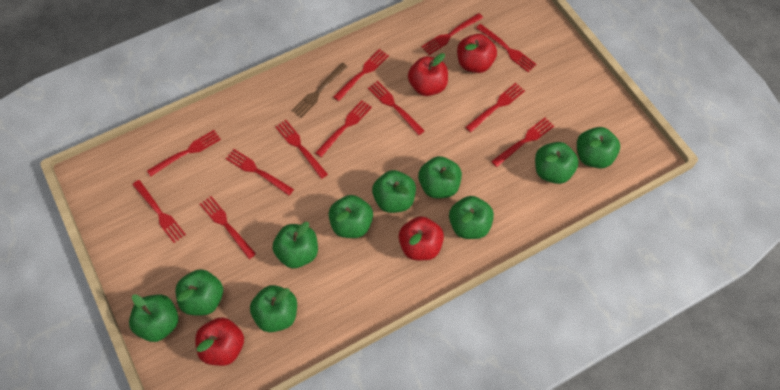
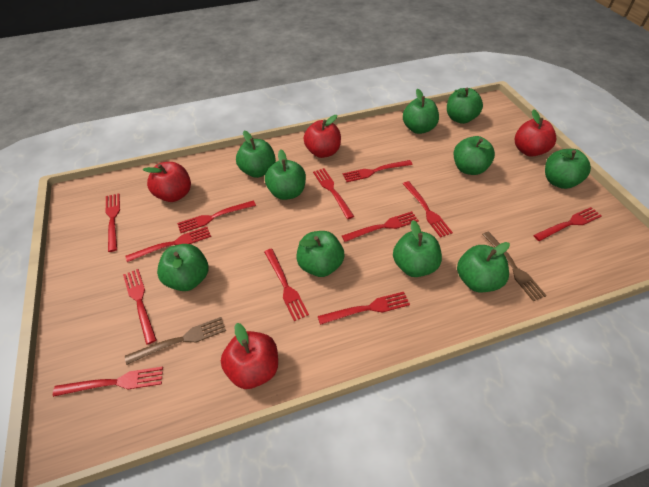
brown fork: 1 -> 2

